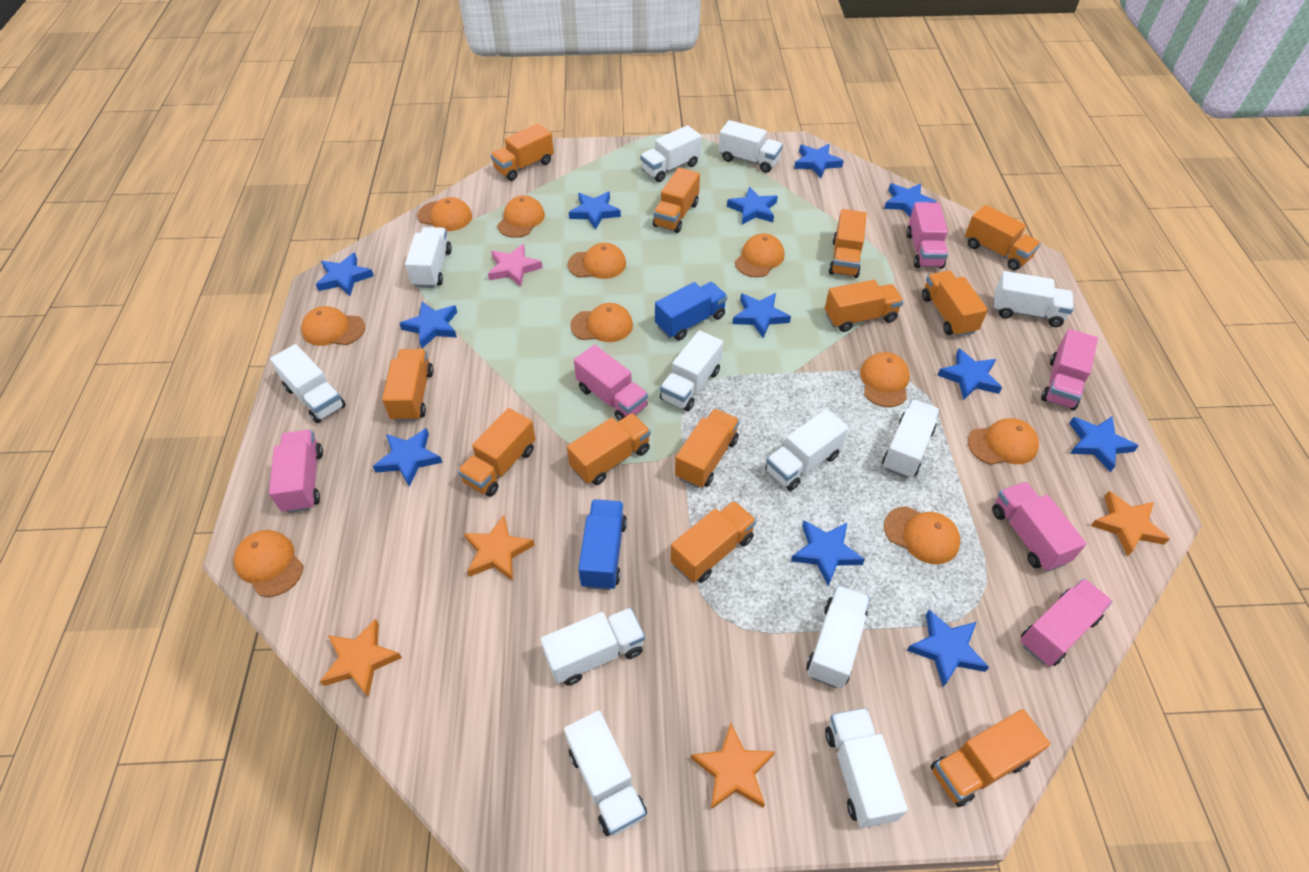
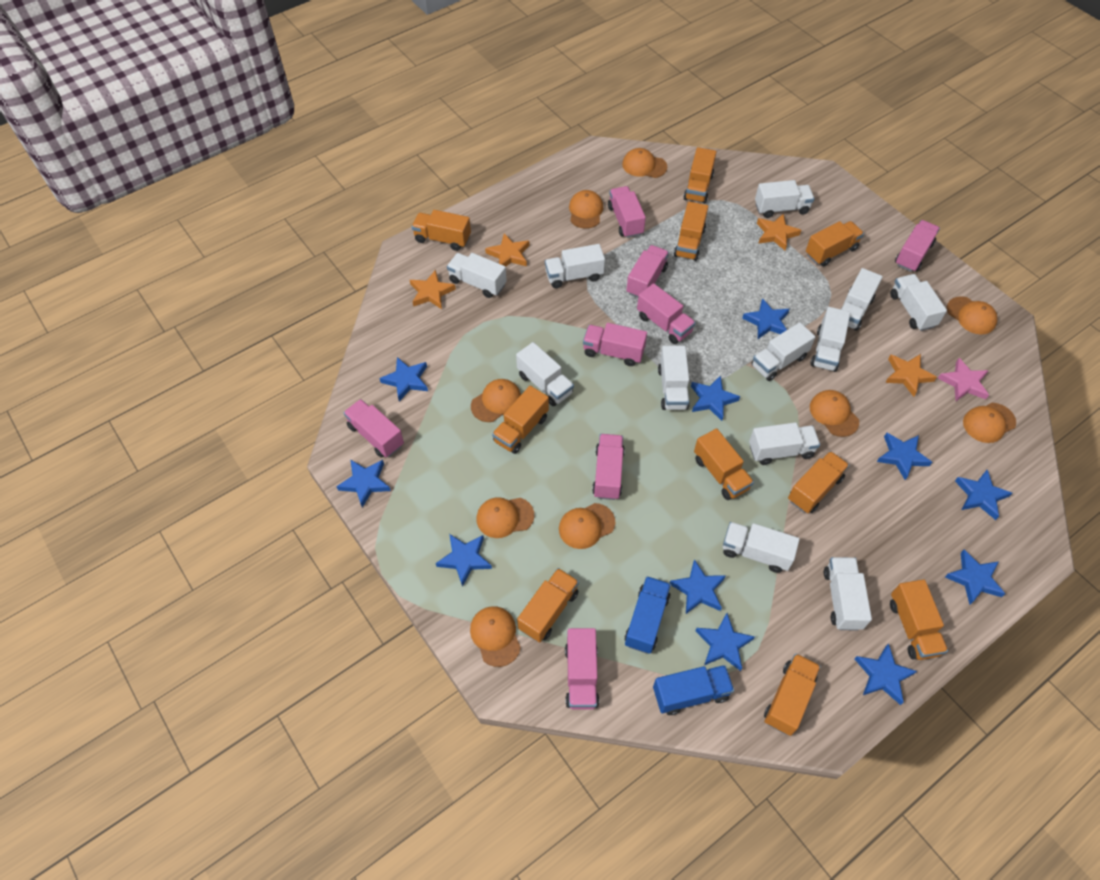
blue star: 12 -> 11
orange cap: 10 -> 9
orange truck: 12 -> 10
pink truck: 6 -> 8

